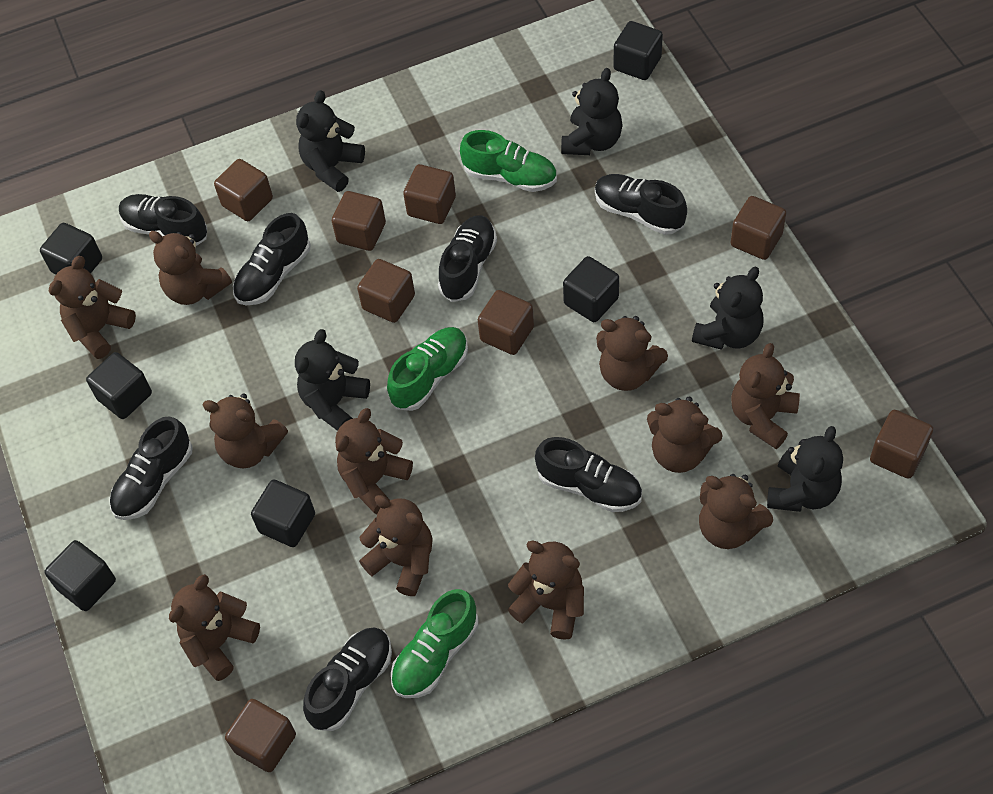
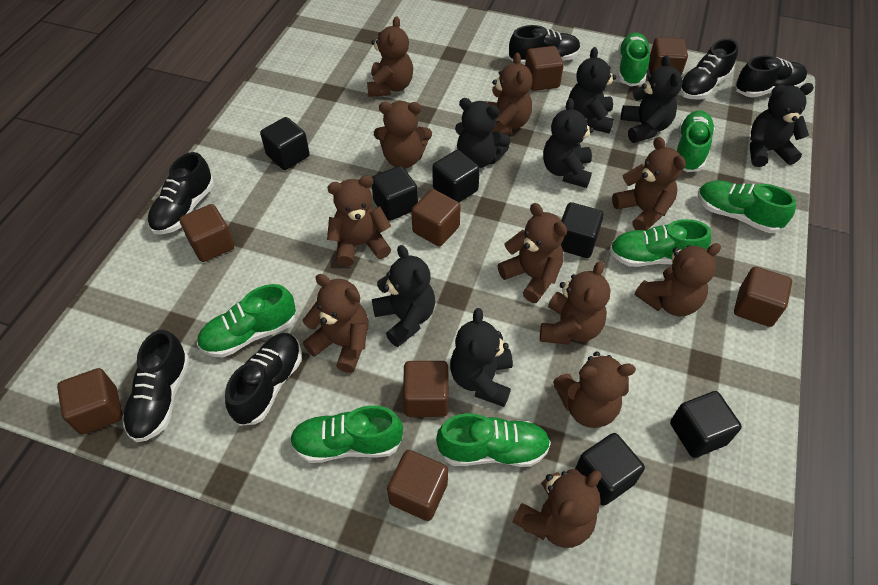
black shoe: 7 -> 6
black teddy bear: 5 -> 7
green shoe: 3 -> 7

